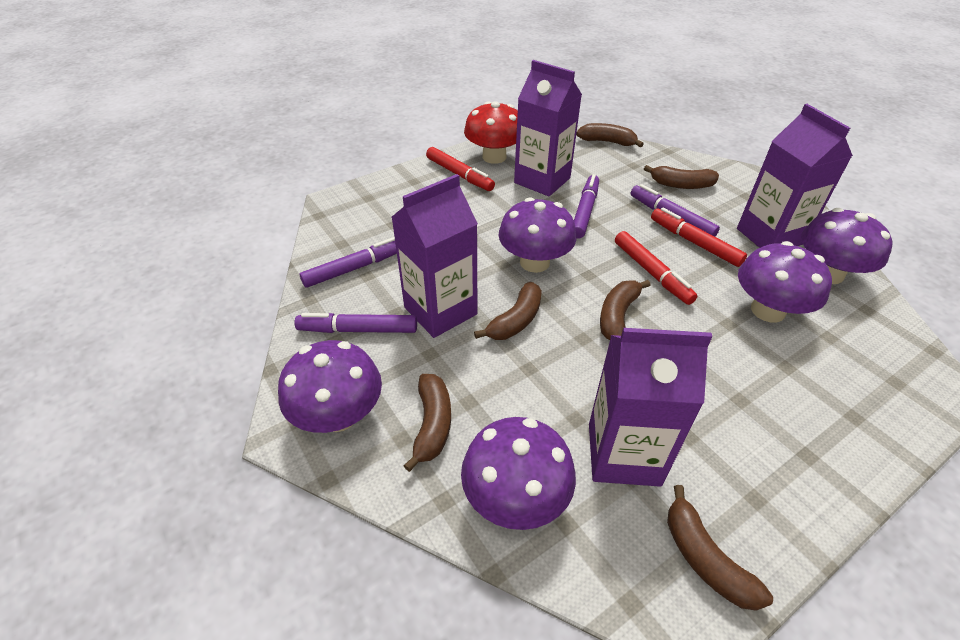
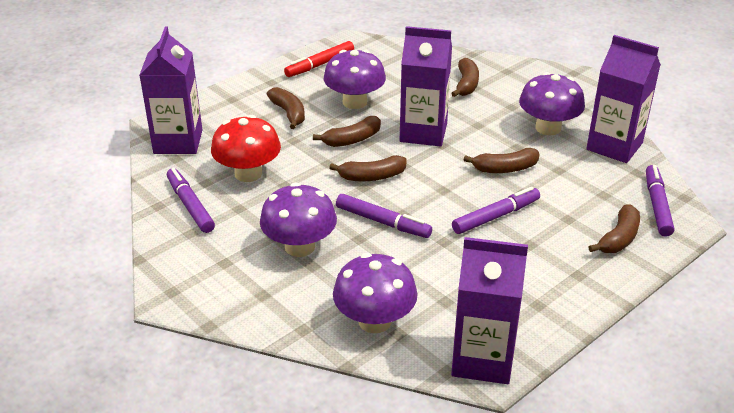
purple mushroom: 5 -> 4
red marker: 3 -> 1

